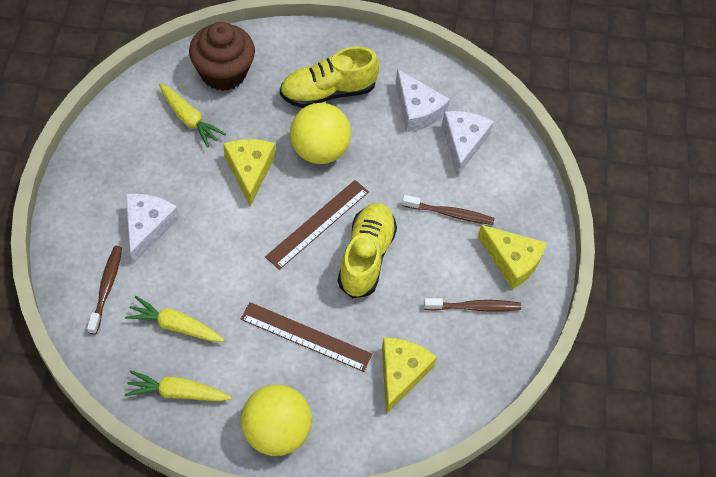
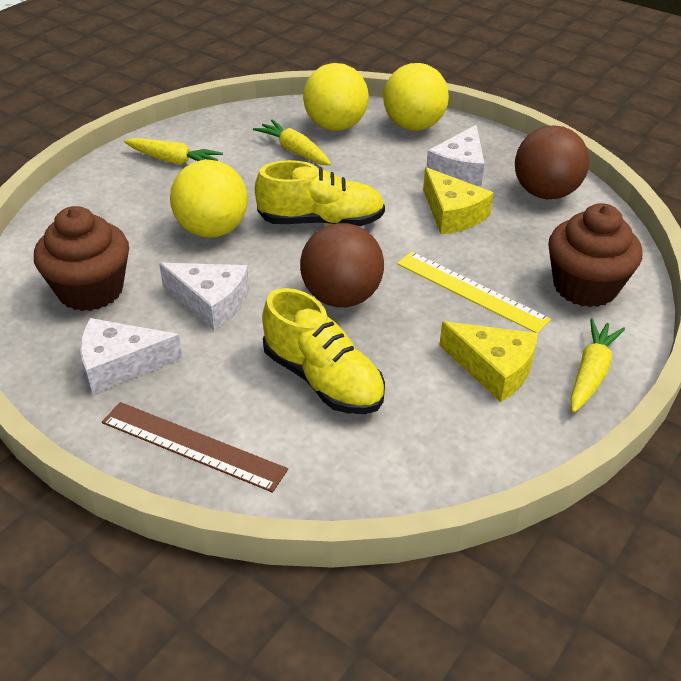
brown ball: 0 -> 2
brown cupcake: 1 -> 2
brown ruler: 2 -> 1
brown toothbrush: 3 -> 0
yellow ball: 2 -> 3
yellow cheese: 3 -> 2
yellow ruler: 0 -> 1

